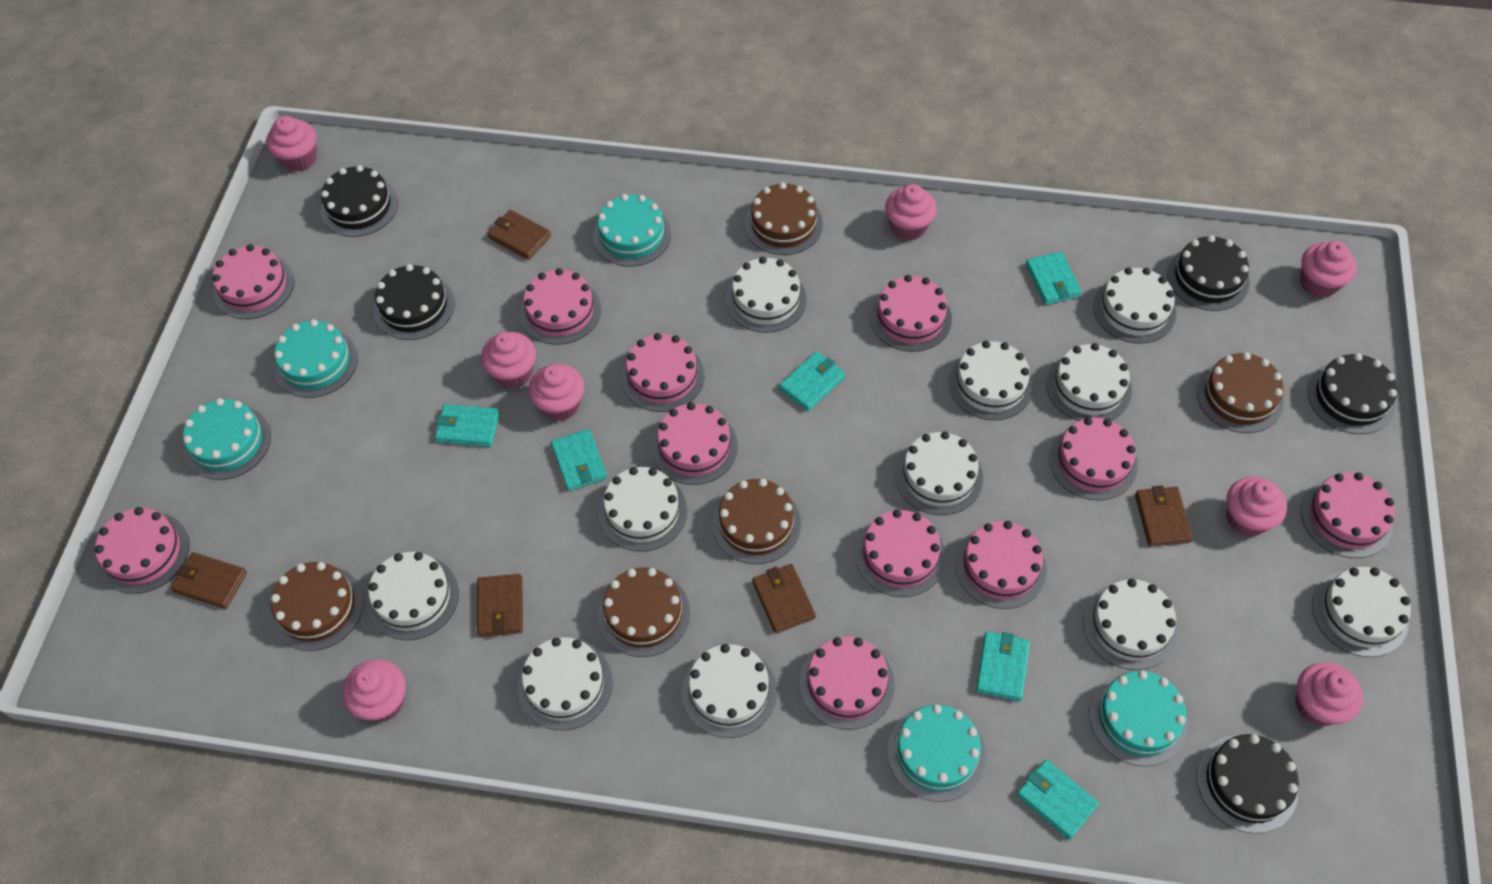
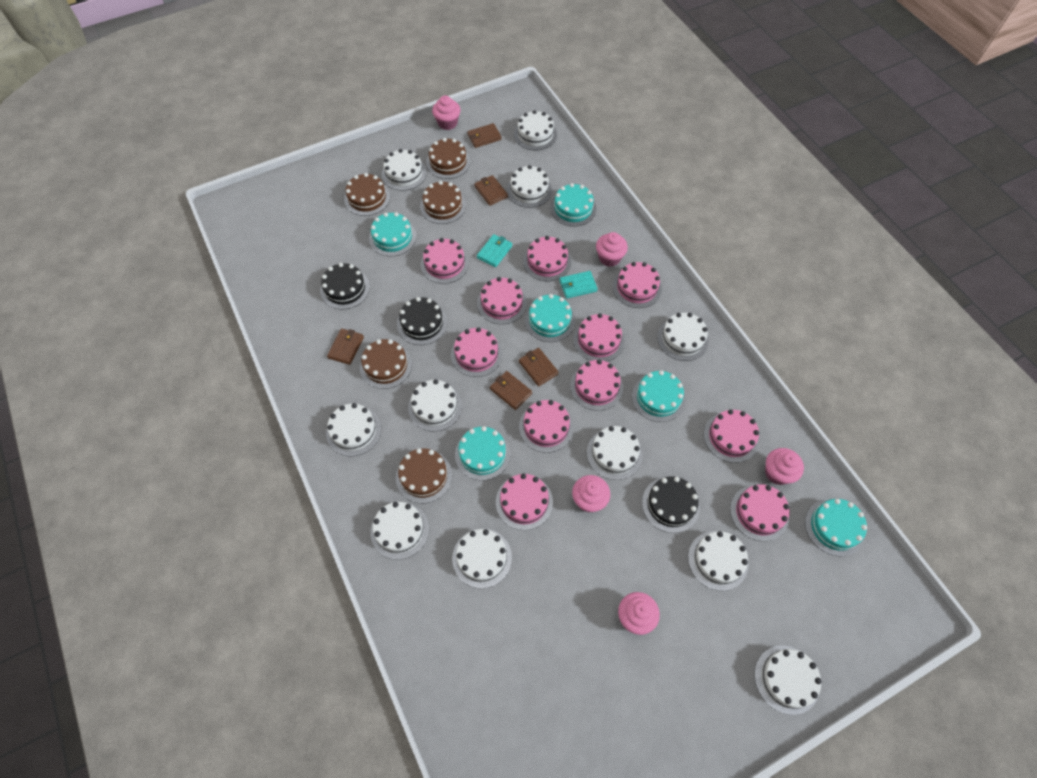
black cake: 5 -> 3
pink cupcake: 8 -> 5
turquoise cake: 5 -> 6
turquoise wallet: 6 -> 2

